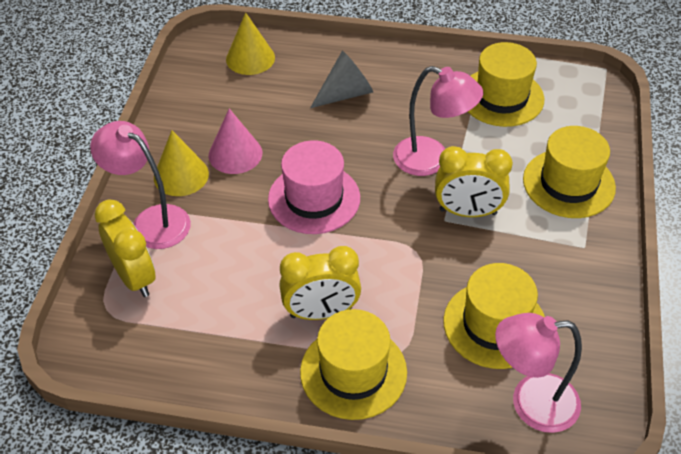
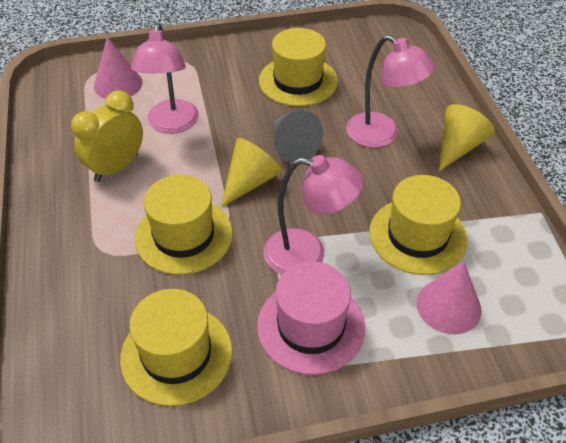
pink cone: 1 -> 2
yellow clock: 3 -> 1

